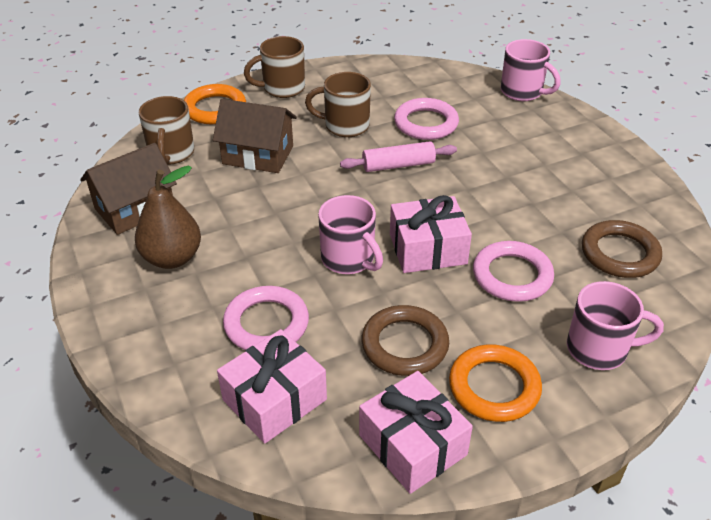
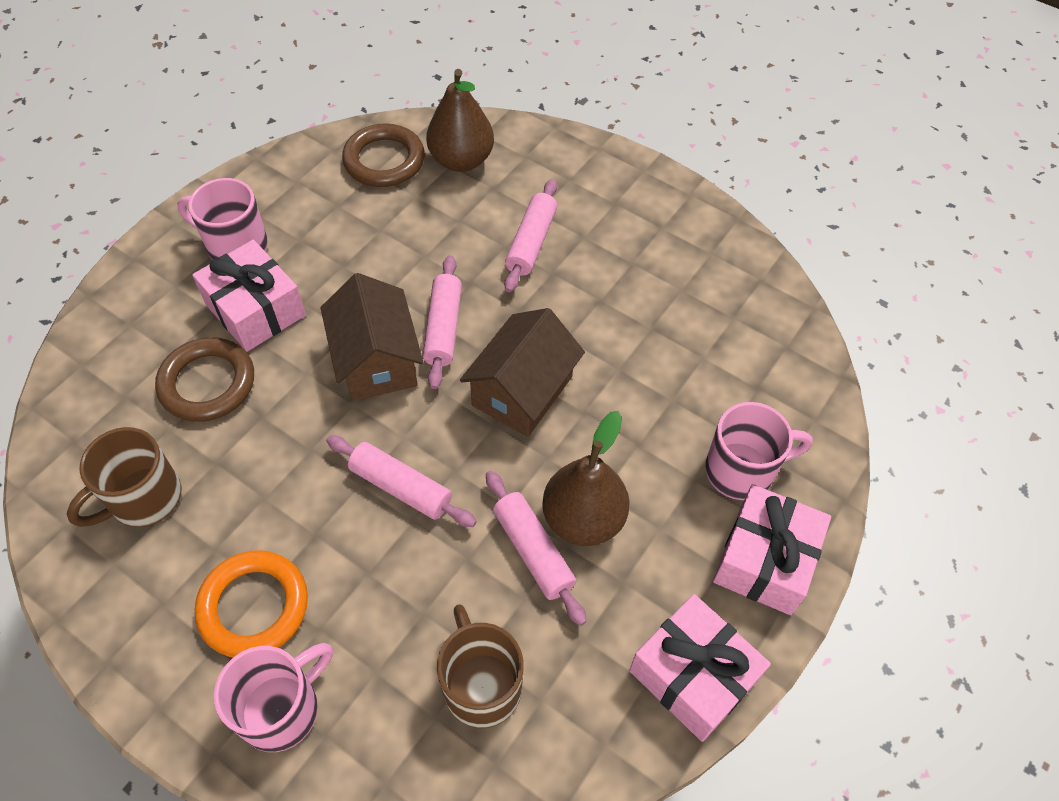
brown mug: 3 -> 2
brown pear: 1 -> 2
orange ring: 2 -> 1
pink ring: 3 -> 0
pink rolling pin: 1 -> 4

